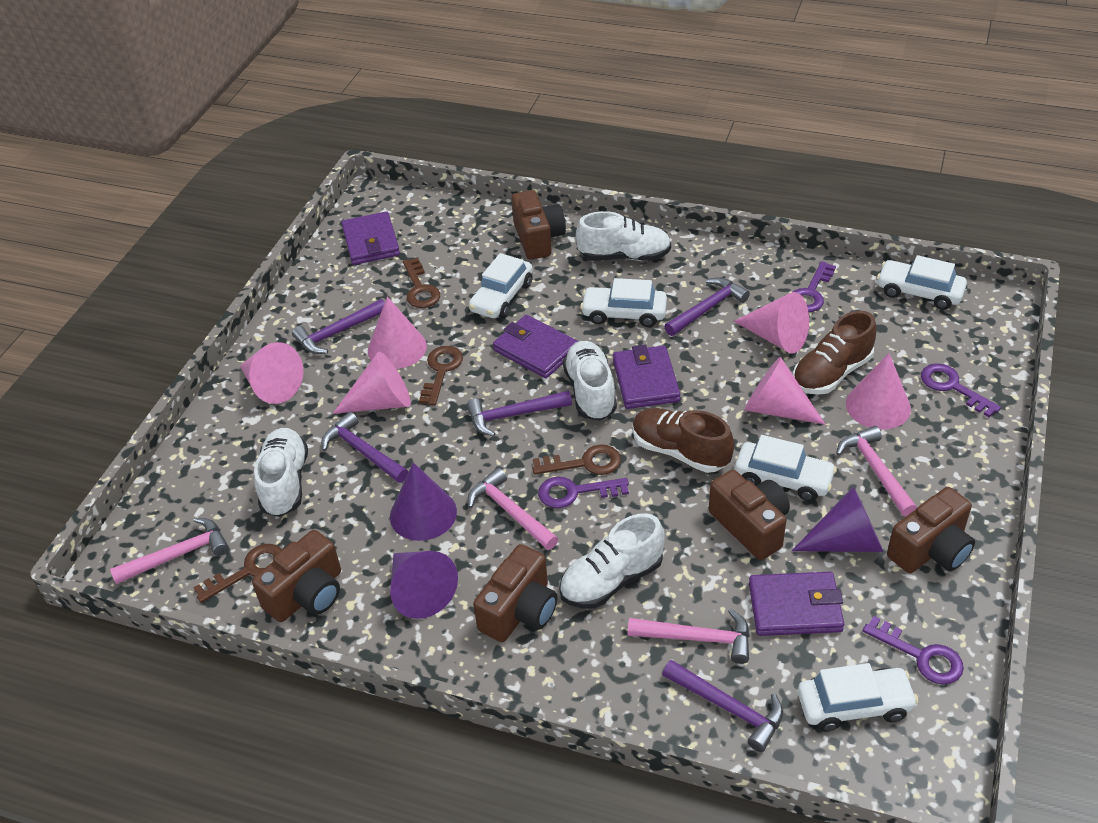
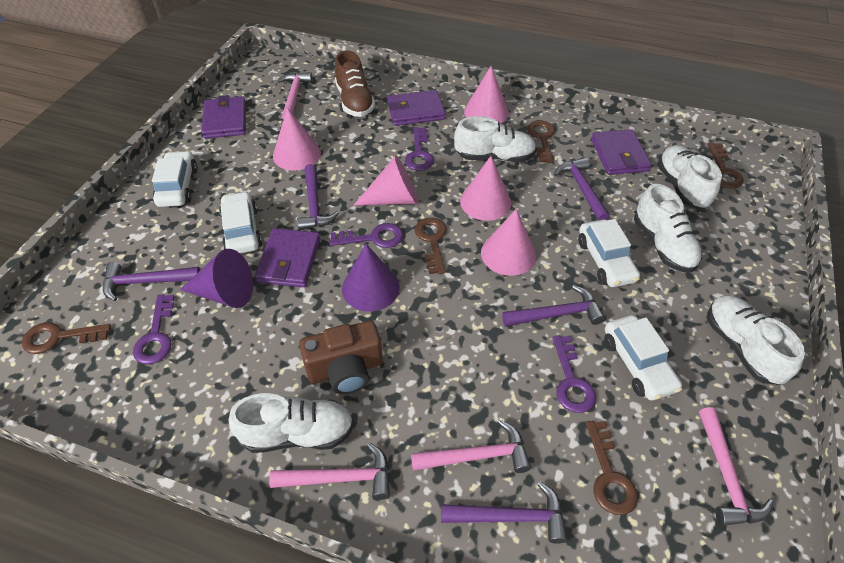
brown camera: 5 -> 1
brown key: 4 -> 5
brown shoe: 2 -> 1
pink cone: 6 -> 5
purple cone: 3 -> 2
white car: 5 -> 4
white shoe: 4 -> 5

